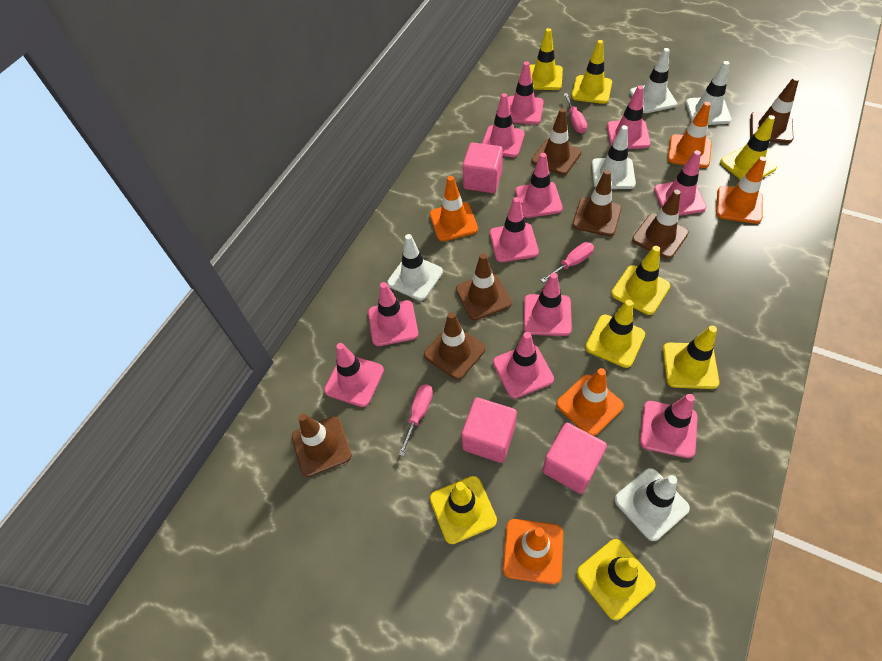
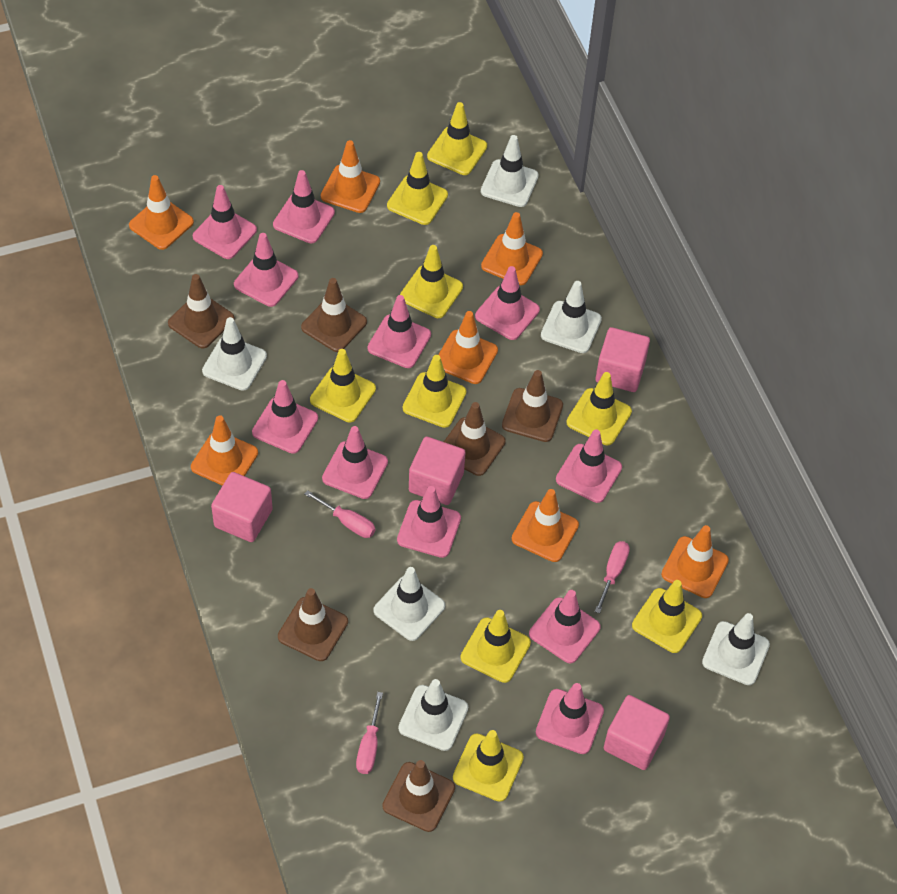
brown traffic cone: 7 -> 6
orange traffic cone: 5 -> 7
pink cube: 3 -> 4
white traffic cone: 5 -> 6
yellow traffic cone: 8 -> 9

